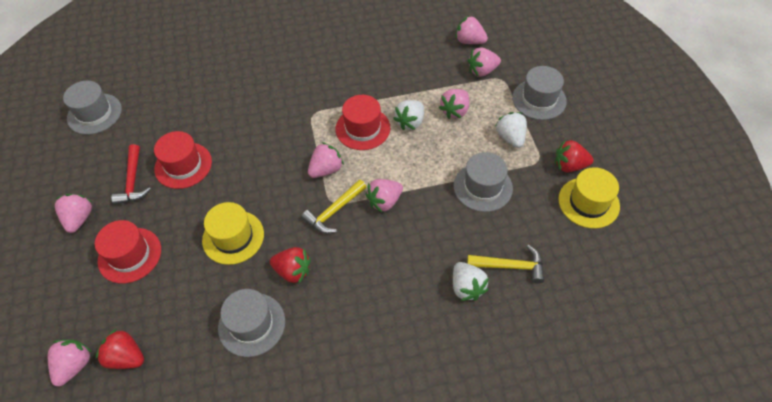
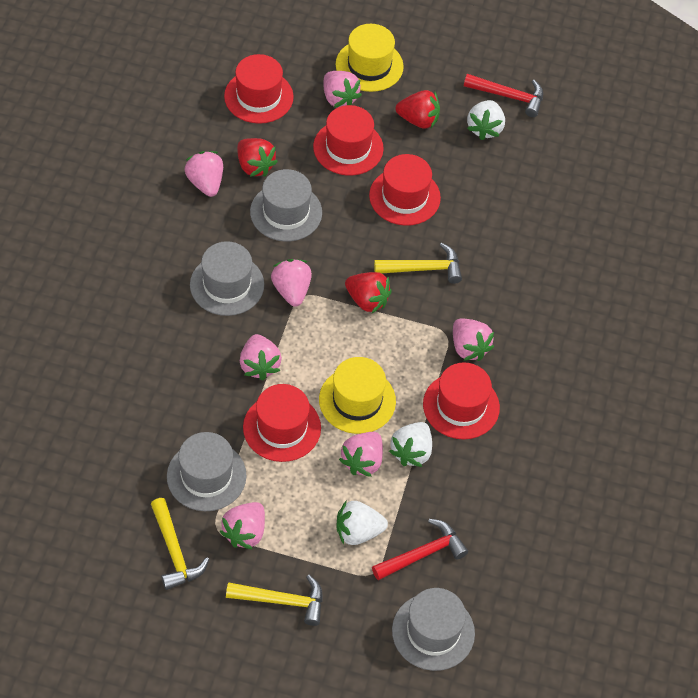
red hammer: 1 -> 2
red hat: 3 -> 5
yellow hammer: 2 -> 3

